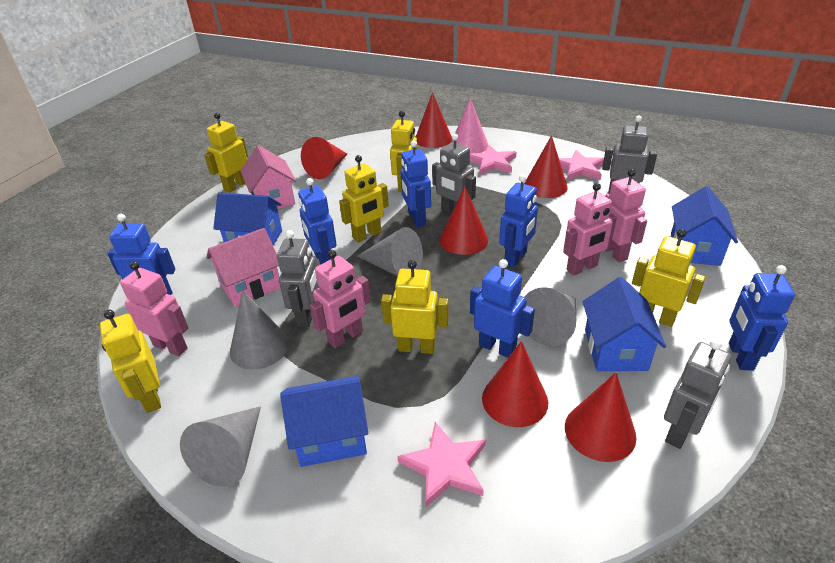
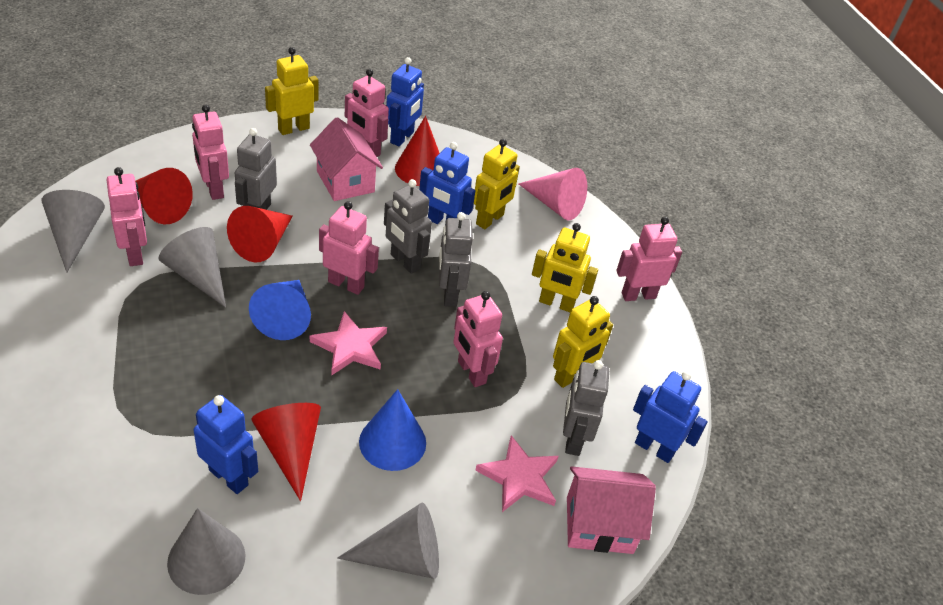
blue cone: 0 -> 2
blue house: 4 -> 0
blue robot: 6 -> 4
pink robot: 4 -> 6
pink star: 3 -> 2
red cone: 6 -> 4
yellow robot: 6 -> 4

